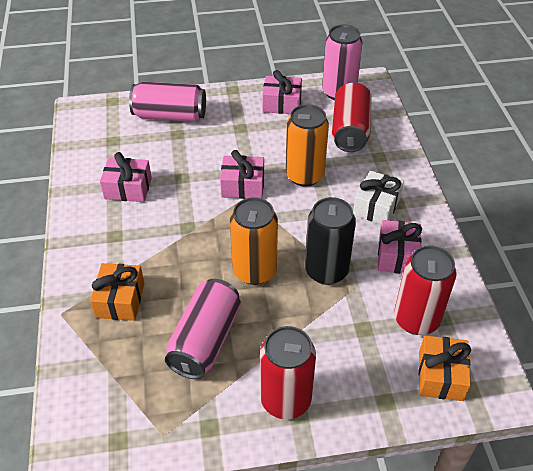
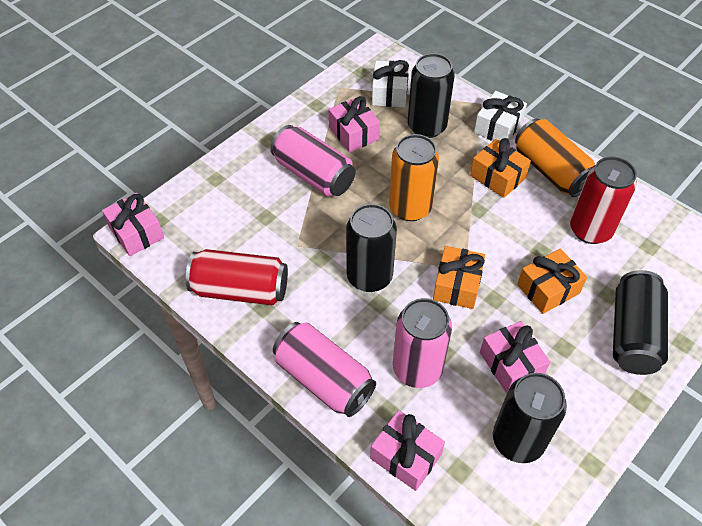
black can: 1 -> 4
orange gift: 2 -> 3
red can: 3 -> 2
white gift: 1 -> 2

